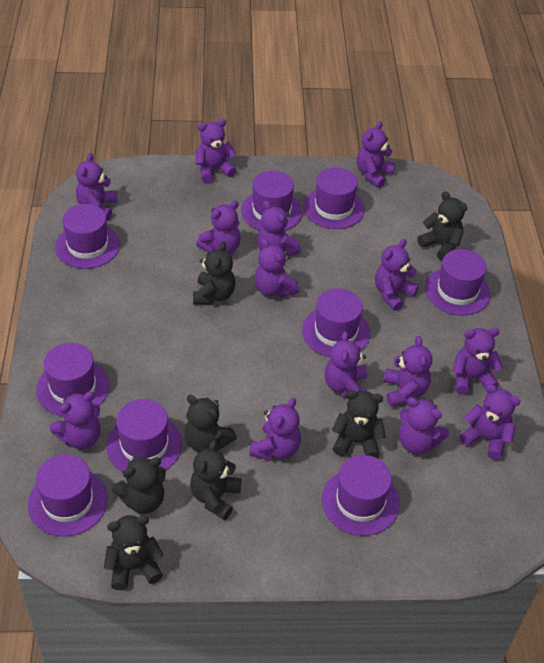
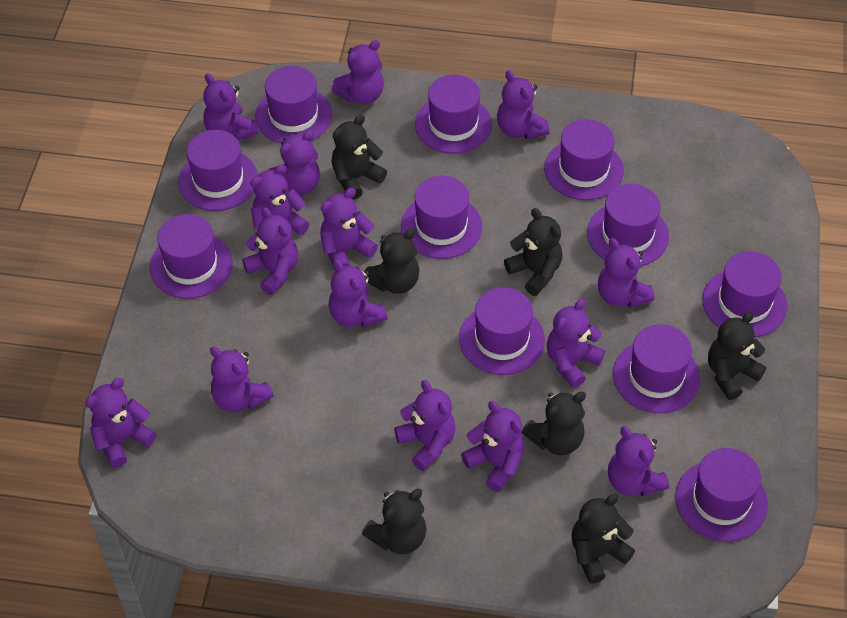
purple hat: 9 -> 11
purple teddy bear: 14 -> 15

